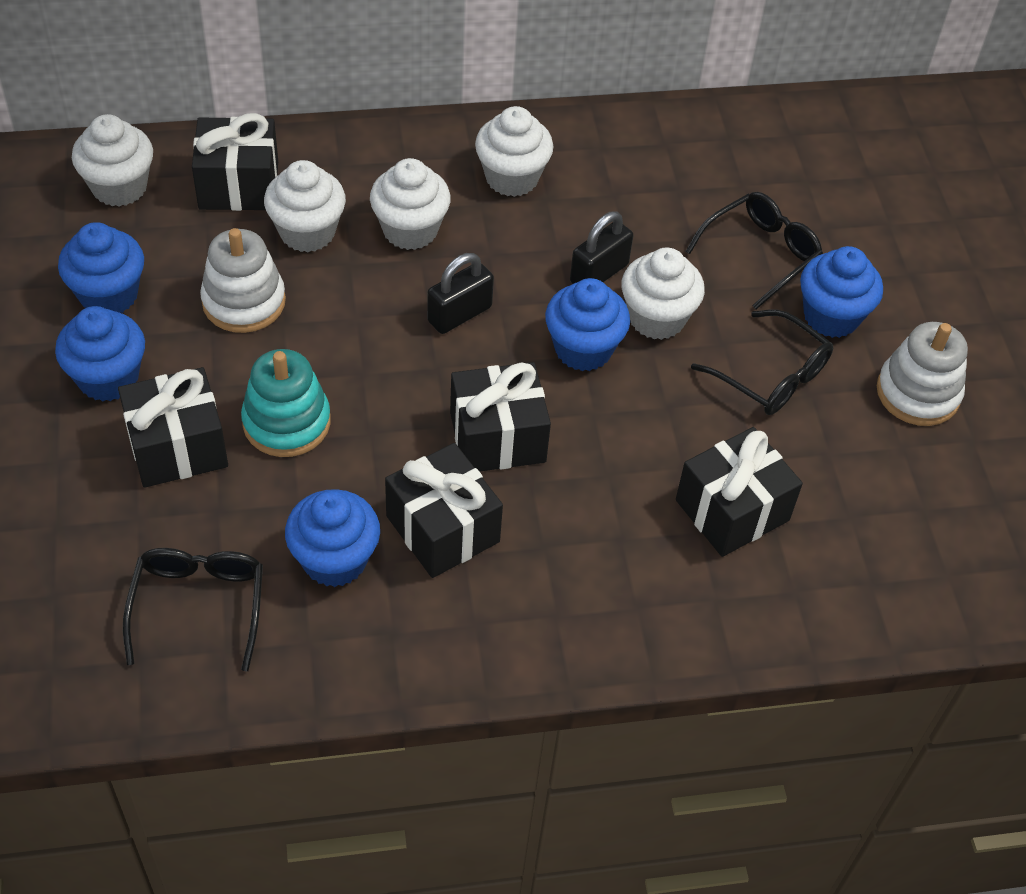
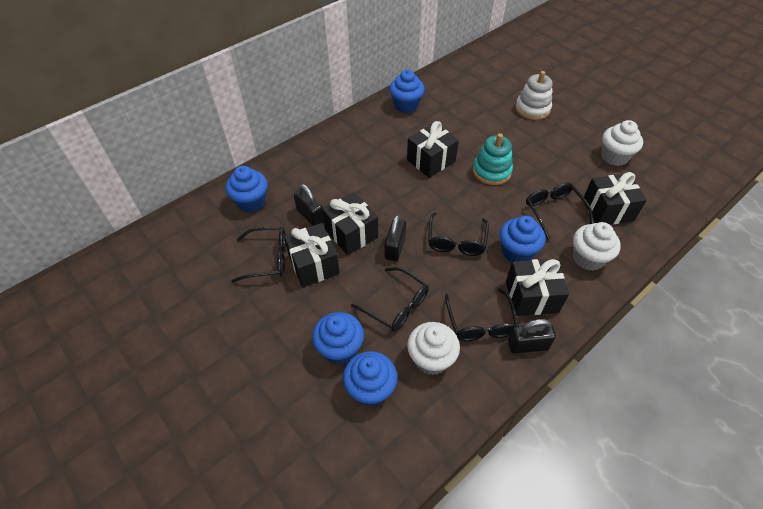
black glasses: 3 -> 5
black padlock: 2 -> 3
white cupcake: 5 -> 3
white stacking toy: 2 -> 1

